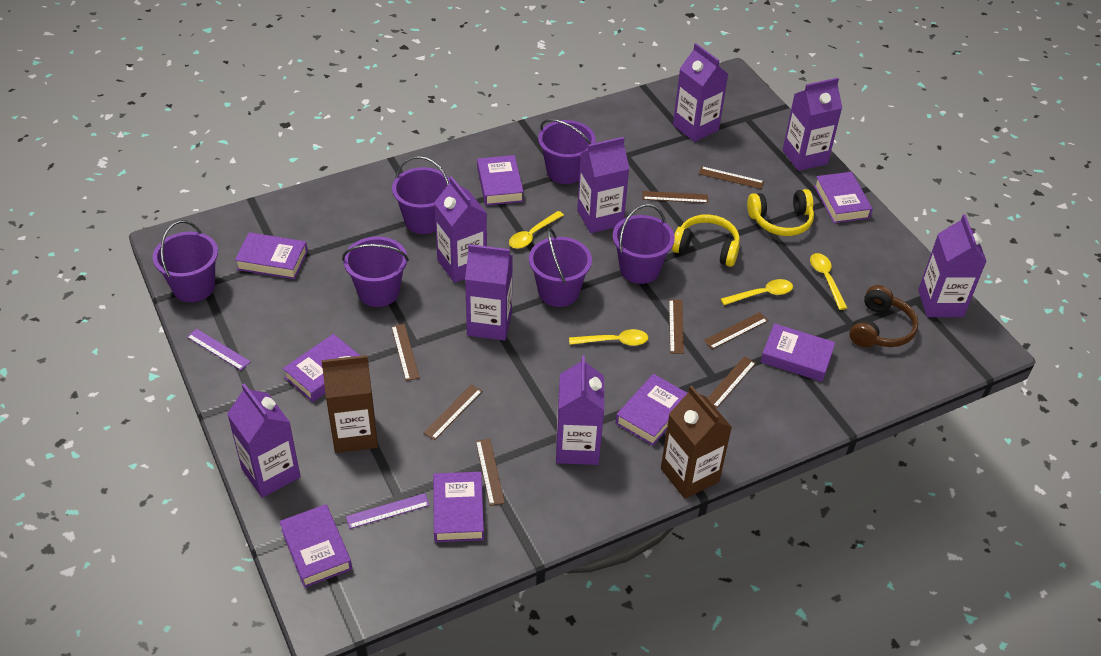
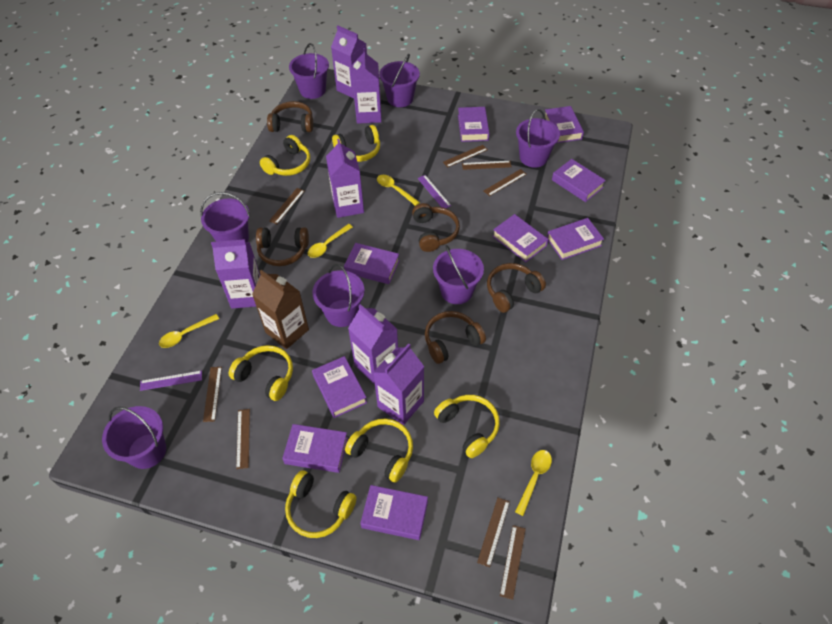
brown carton: 2 -> 1
brown headphones: 1 -> 5
purple book: 8 -> 9
purple bucket: 6 -> 7
purple carton: 8 -> 6
yellow headphones: 2 -> 6

